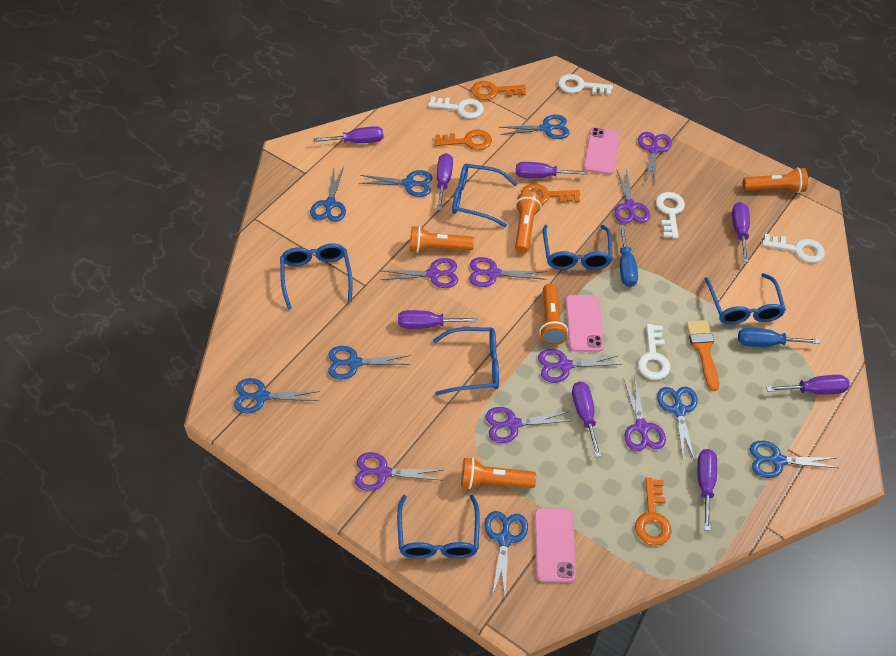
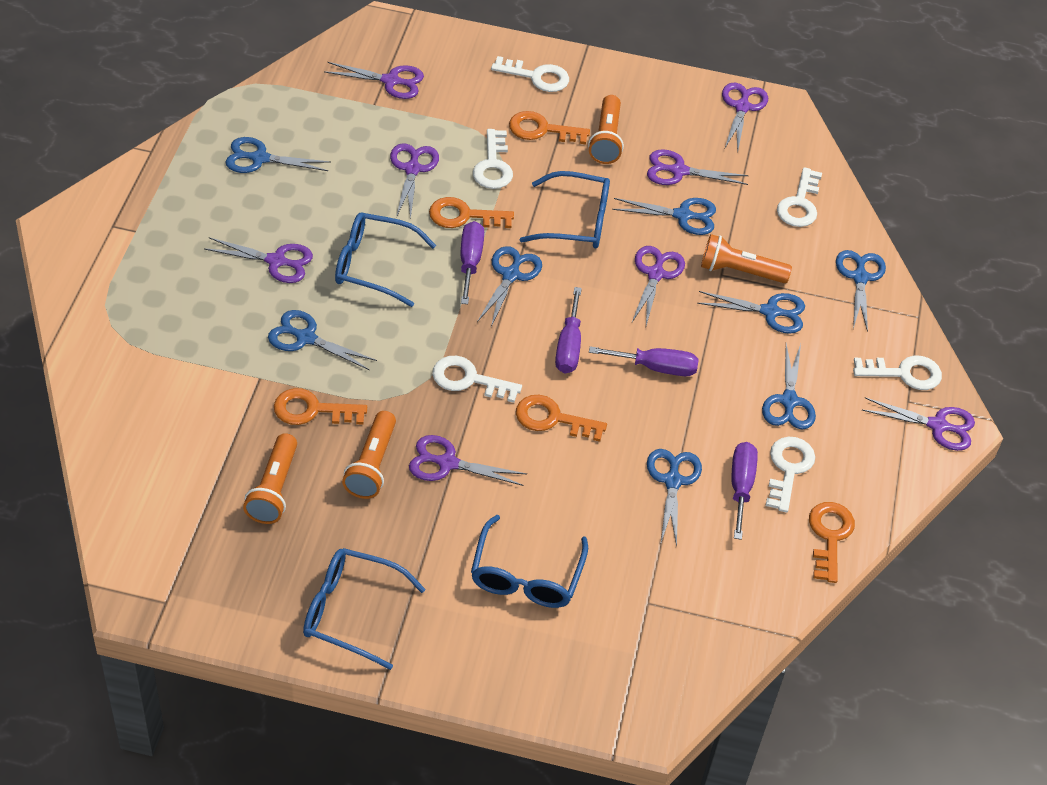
blue glasses: 6 -> 4
blue screwdriver: 2 -> 0
orange brush: 1 -> 0
orange flashlight: 5 -> 4
orange key: 4 -> 5
pink phone: 3 -> 0
purple screwdriver: 8 -> 4
white key: 5 -> 6

